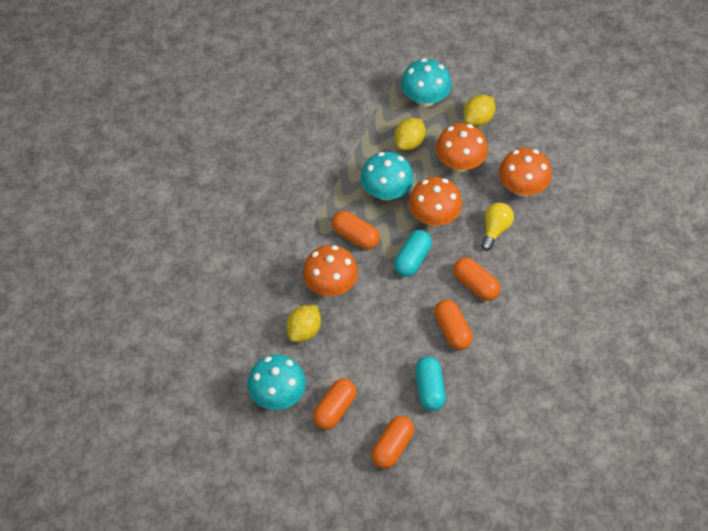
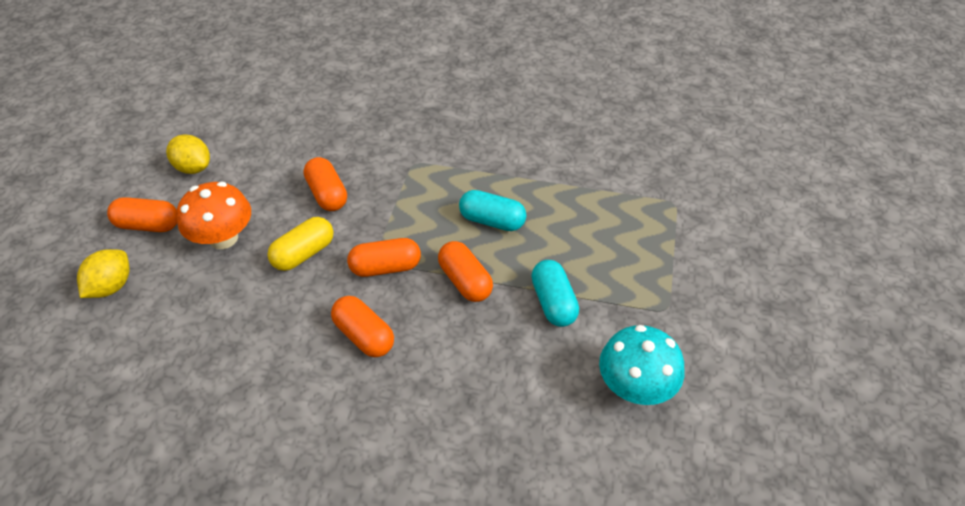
orange mushroom: 4 -> 1
turquoise mushroom: 3 -> 1
yellow capsule: 0 -> 1
yellow lemon: 3 -> 2
yellow light bulb: 1 -> 0

